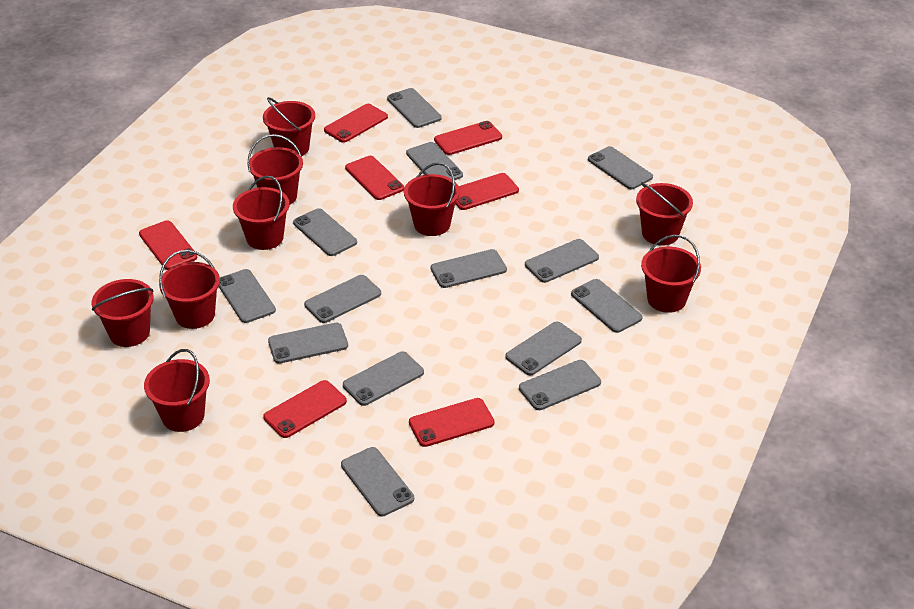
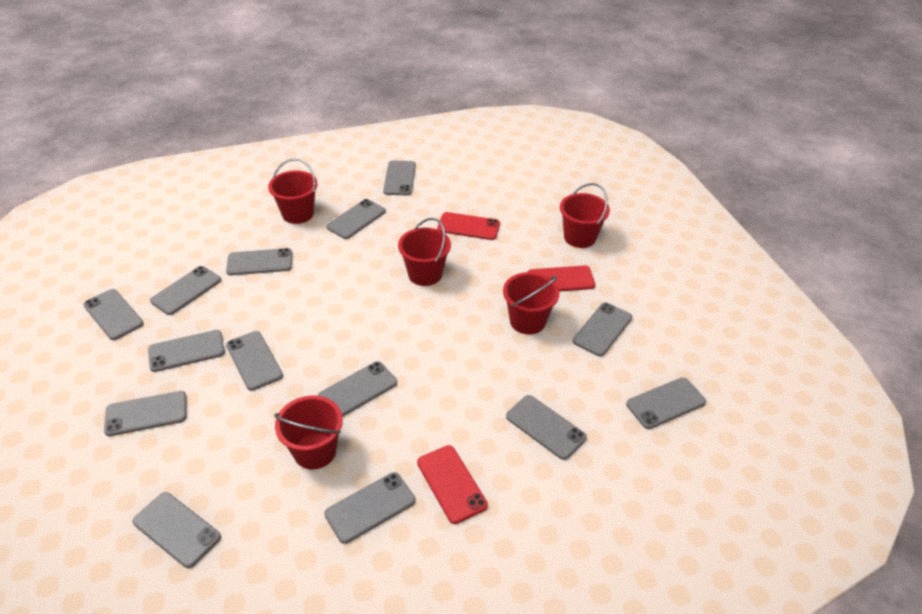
red bucket: 9 -> 5
red phone: 7 -> 3

